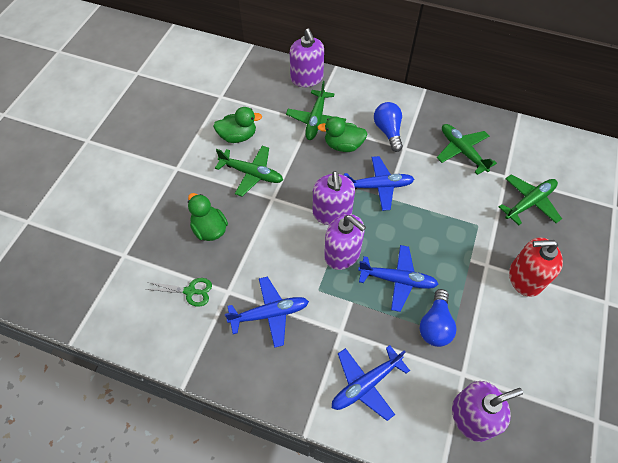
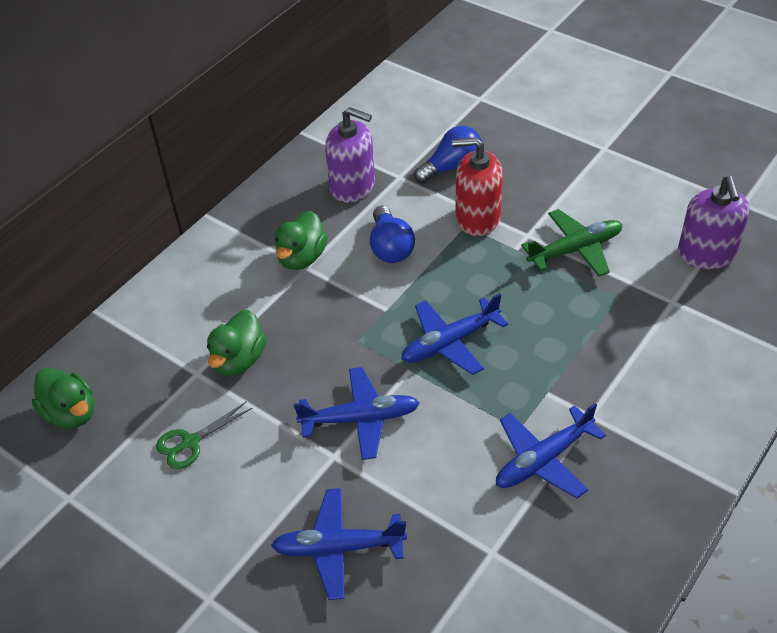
green plane: 4 -> 1
purple soap dispenser: 4 -> 2

